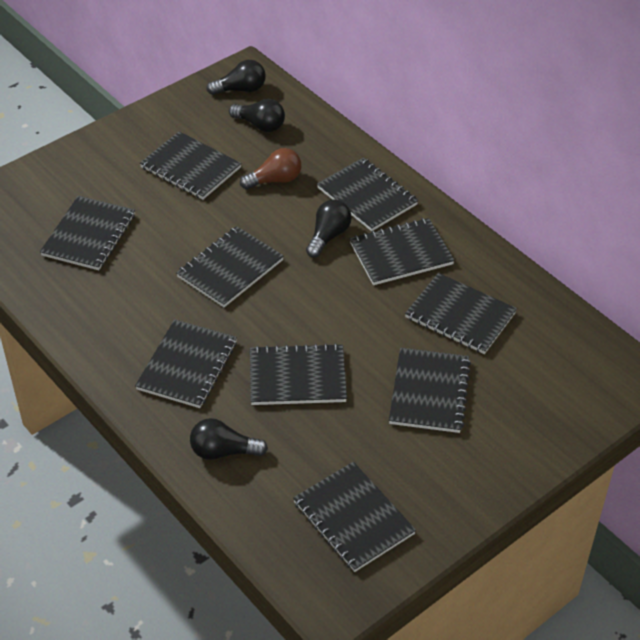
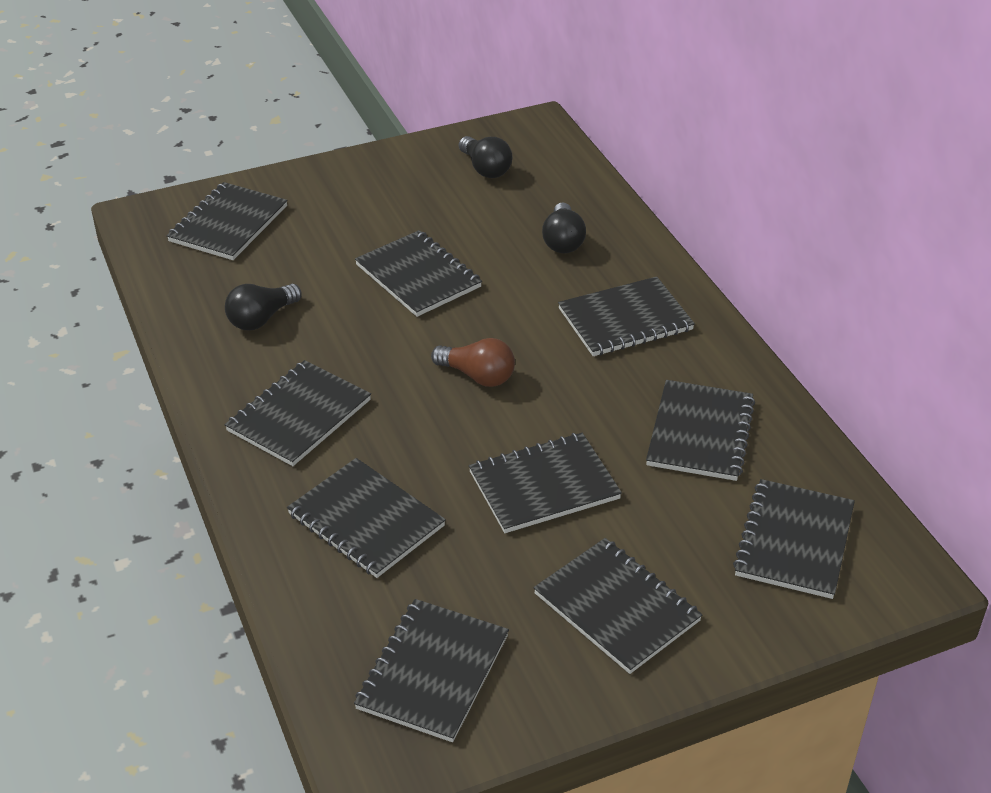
black light bulb: 4 -> 3

